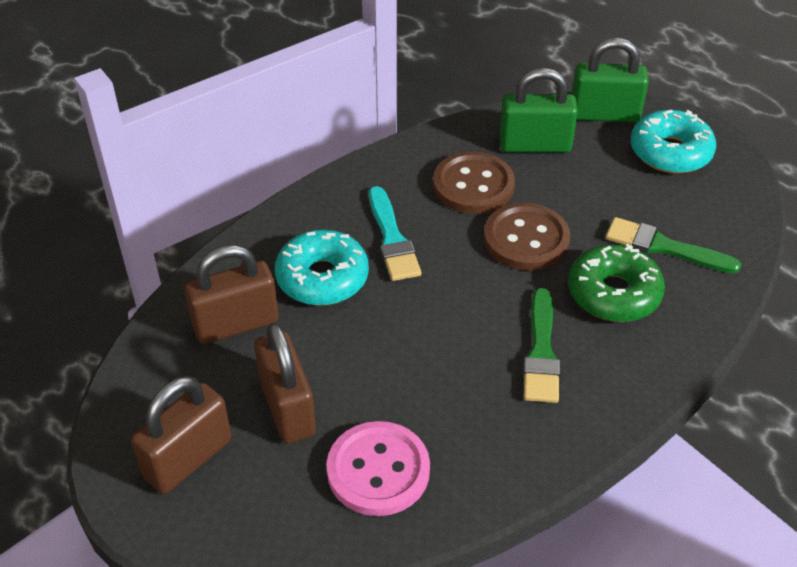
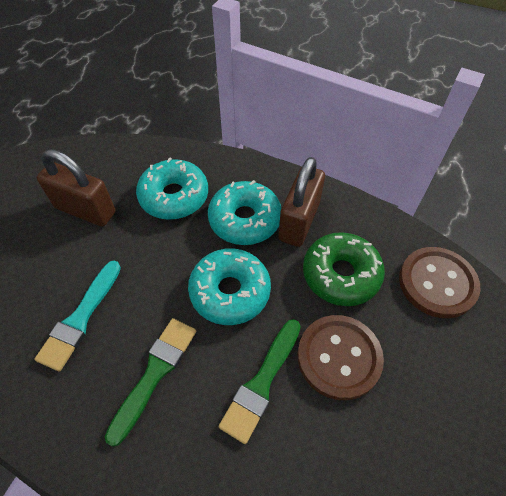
brown padlock: 3 -> 2
green padlock: 2 -> 0
pink button: 1 -> 0
turquoise donut: 2 -> 3

